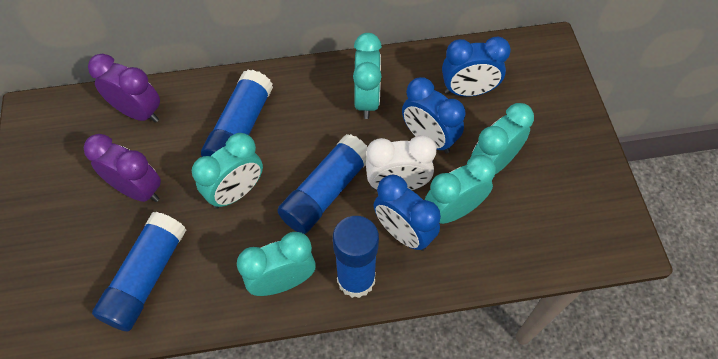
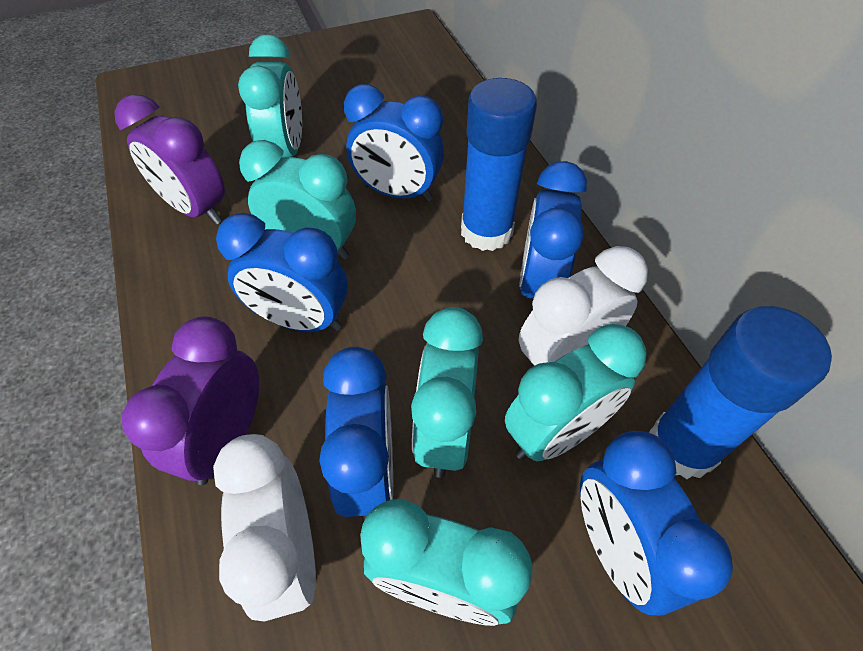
blue clock: 3 -> 5
blue glue stick: 4 -> 2
white clock: 1 -> 2

